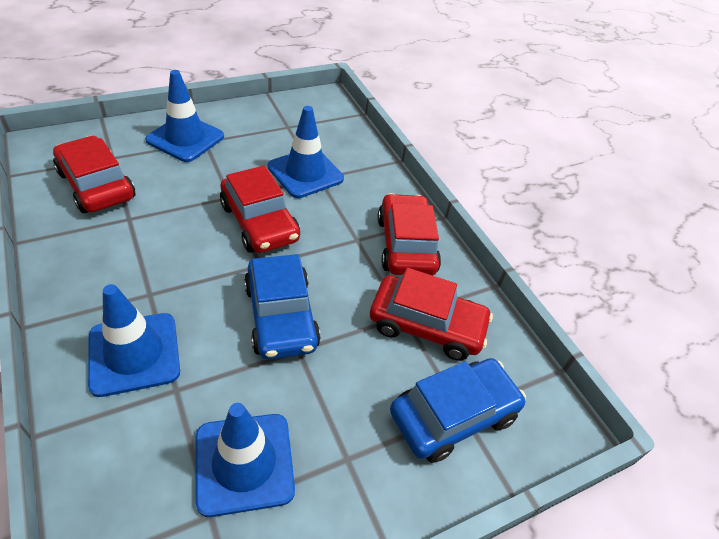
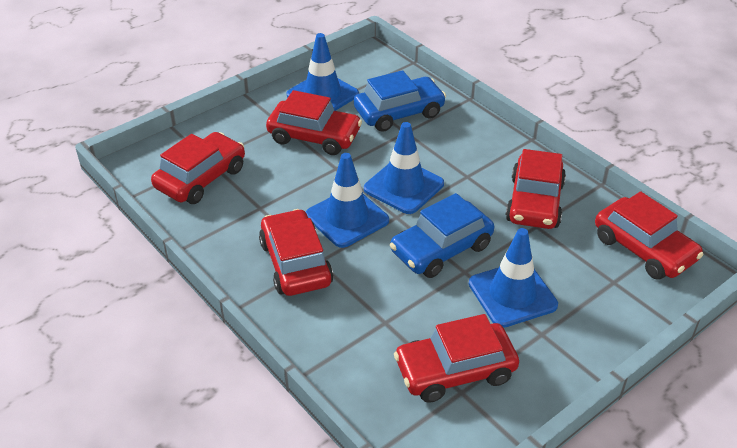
red car: 4 -> 6

